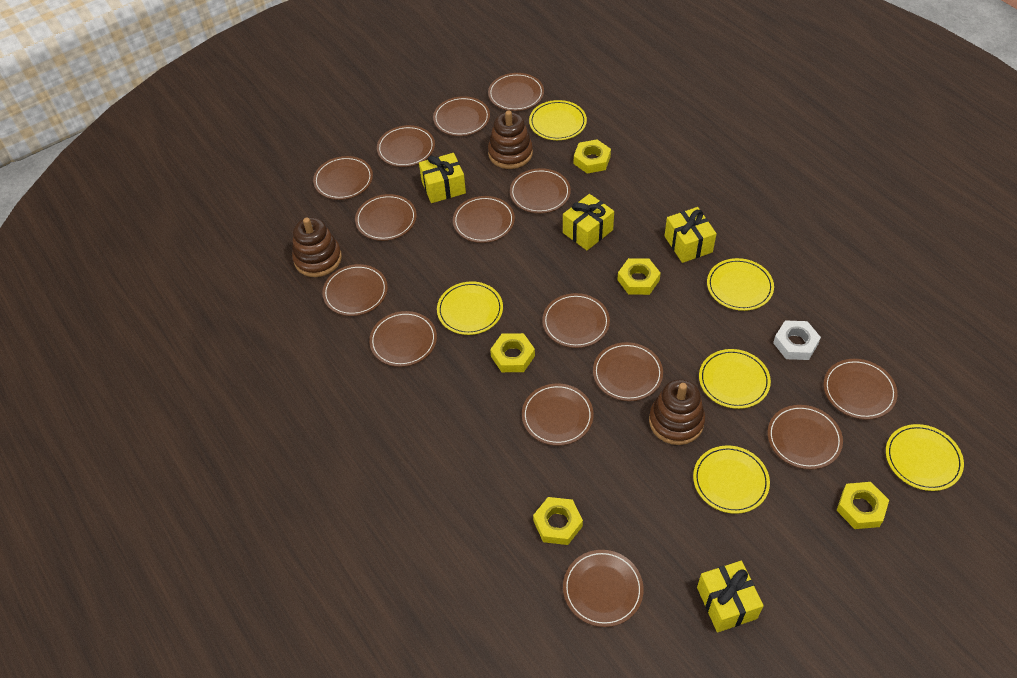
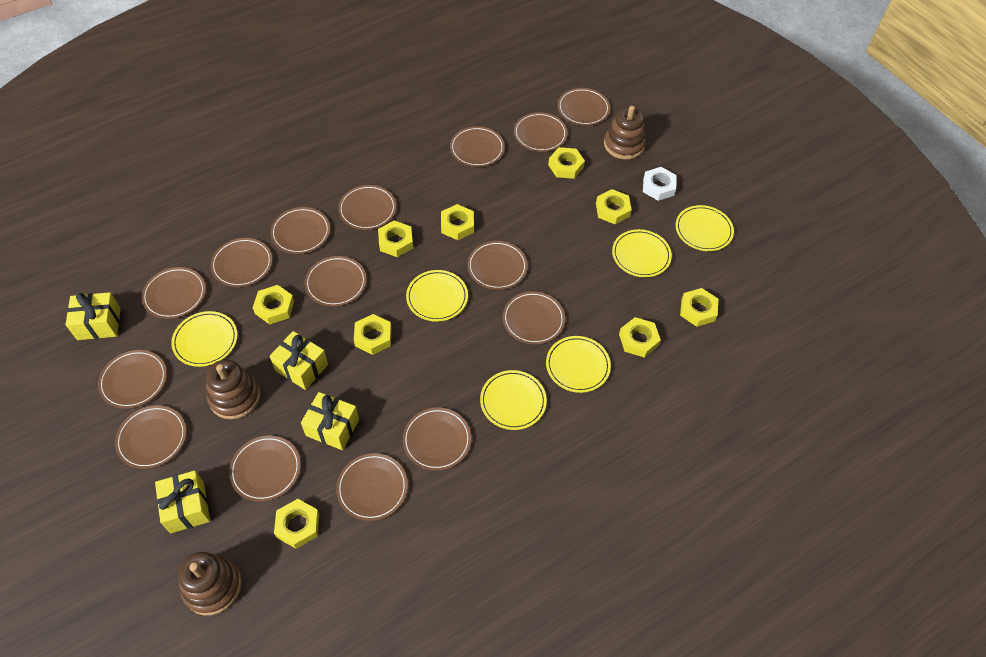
yellow nut: 5 -> 9

